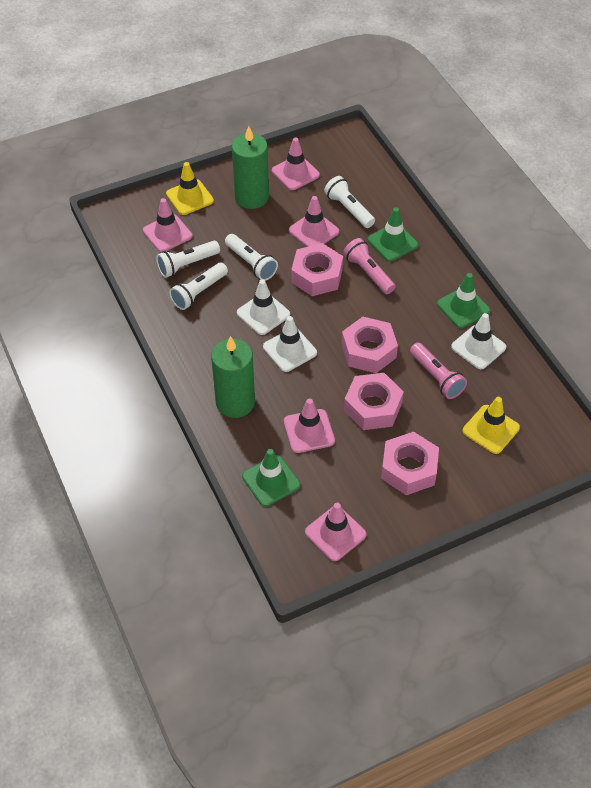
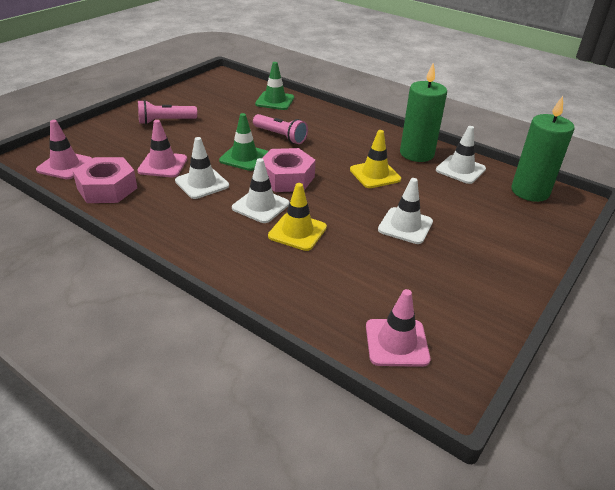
green traffic cone: 3 -> 2
pink nut: 4 -> 2
pink traffic cone: 5 -> 3
white flashlight: 4 -> 0
white traffic cone: 3 -> 4

